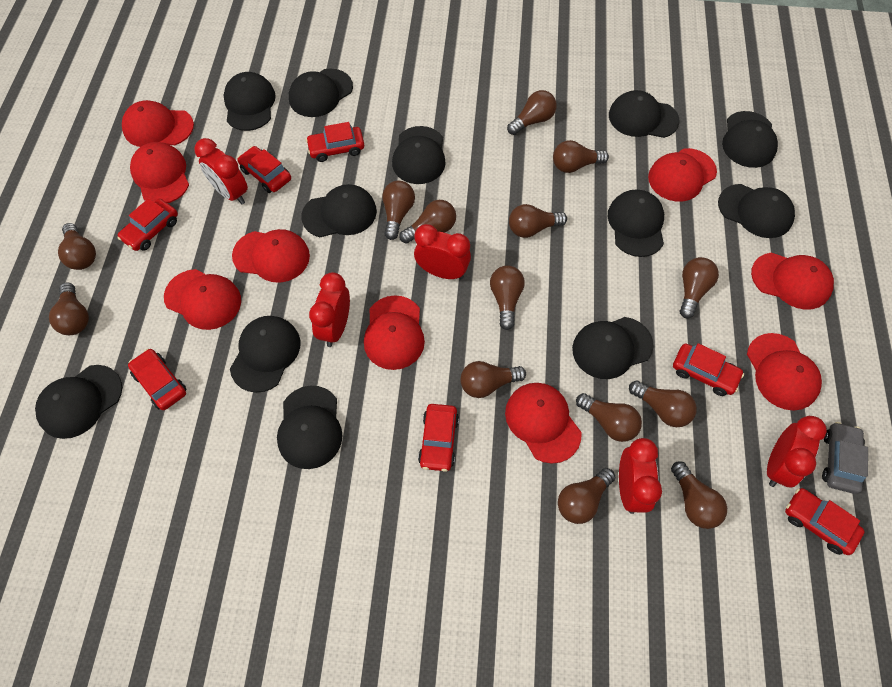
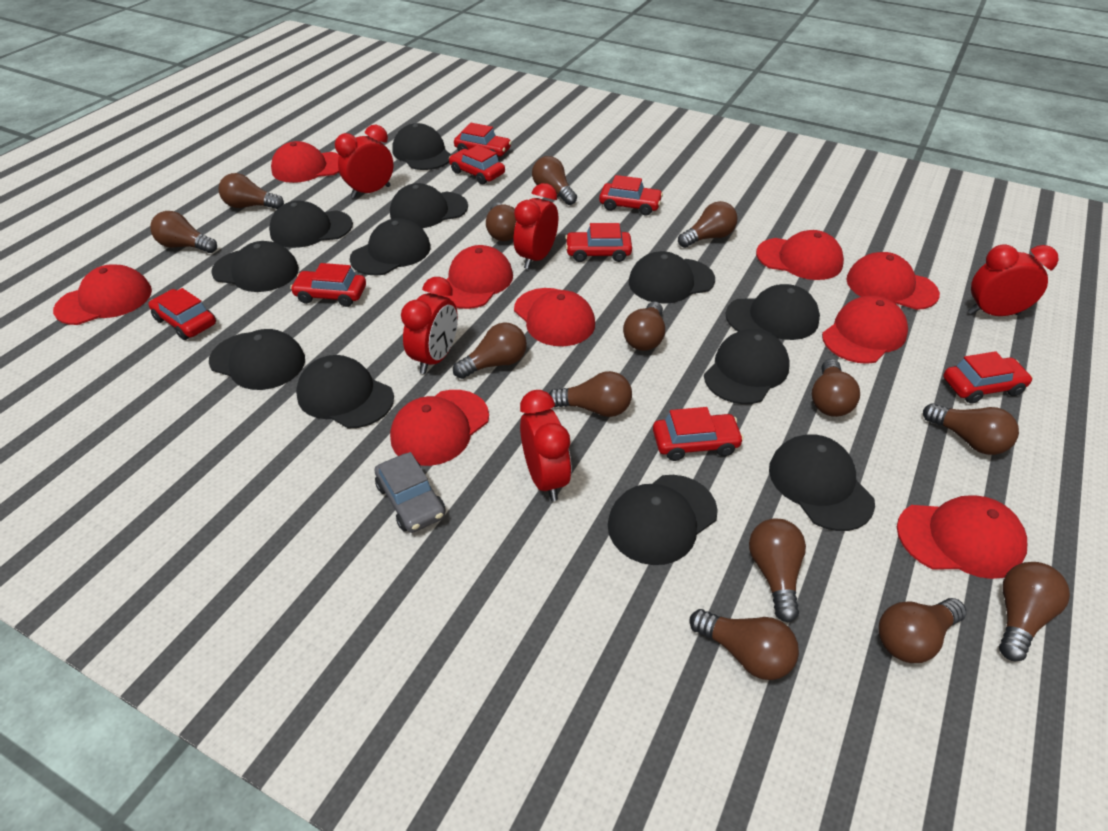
red car: 7 -> 8

